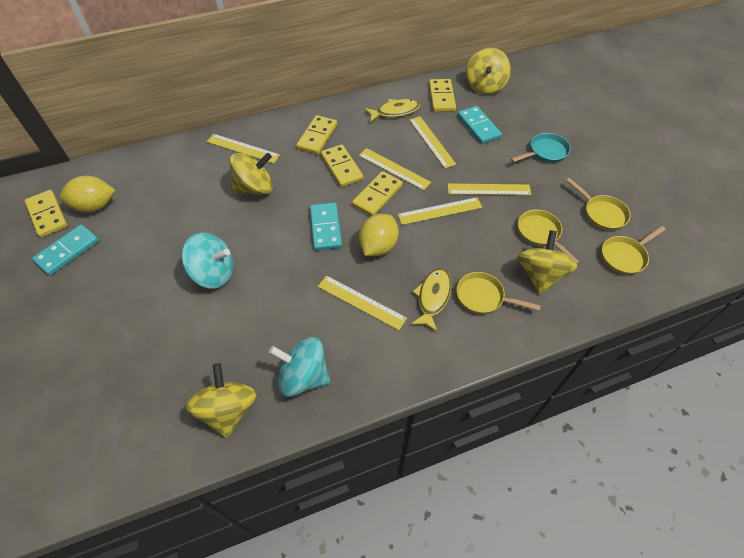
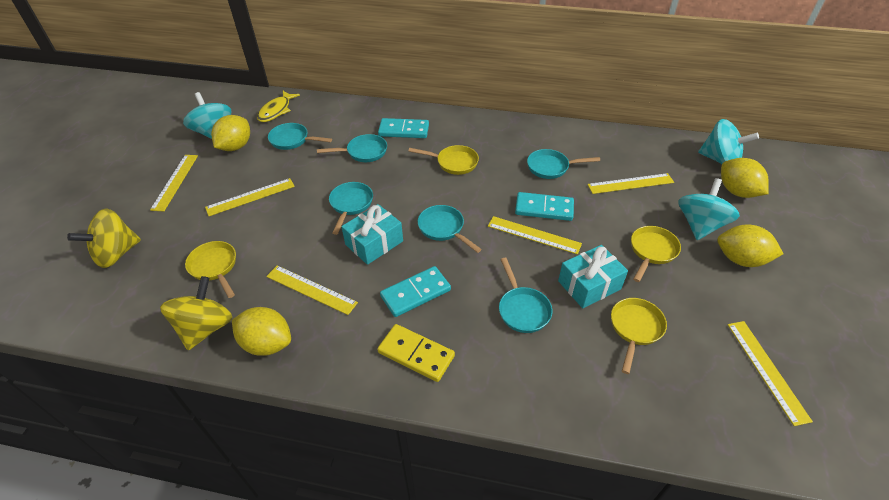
turquoise gift: 0 -> 2
turquoise pan: 1 -> 6
turquoise spinning top: 2 -> 3
yellow domino: 5 -> 1
yellow fish: 2 -> 1
yellow lemon: 2 -> 4
yellow spinning top: 4 -> 2

